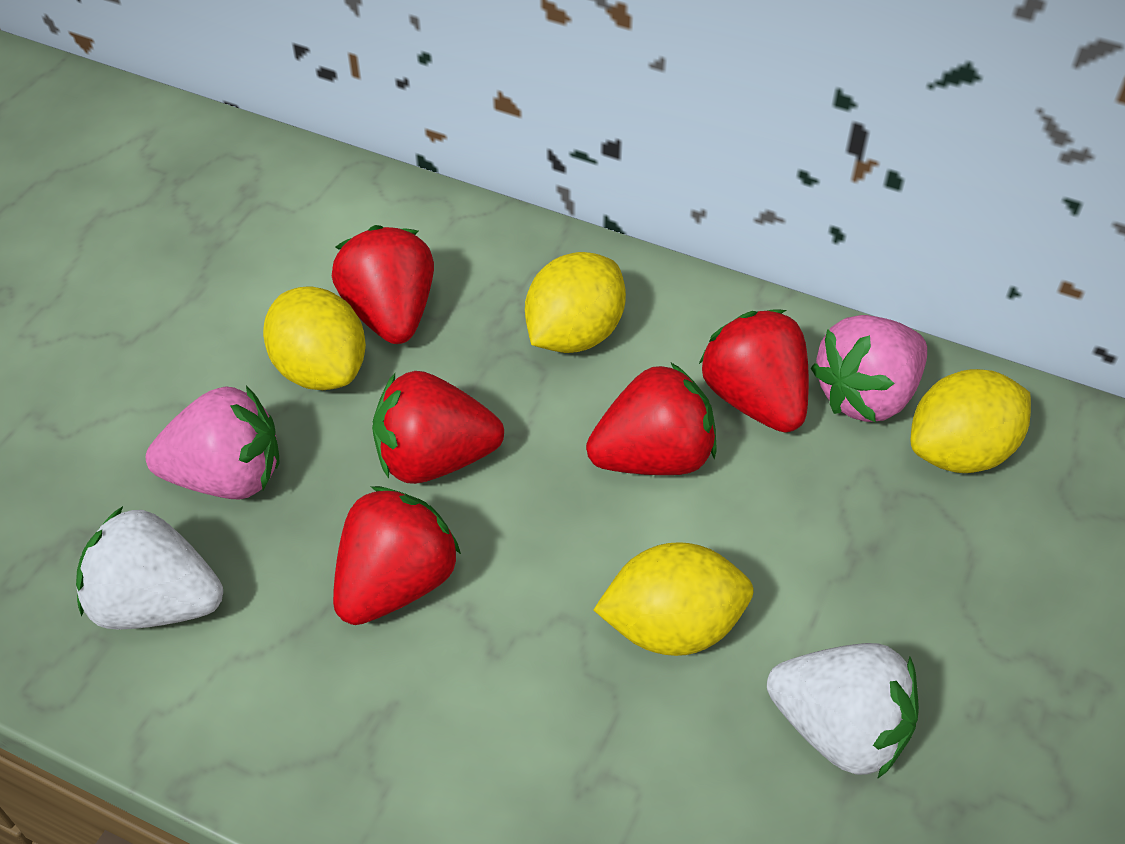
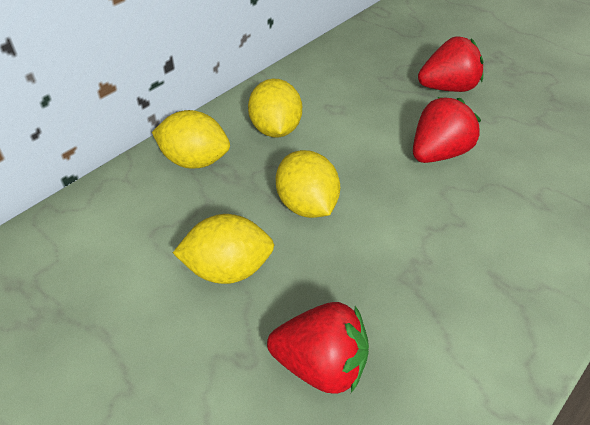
pink strawberry: 2 -> 0
red strawberry: 5 -> 3
white strawberry: 2 -> 0

